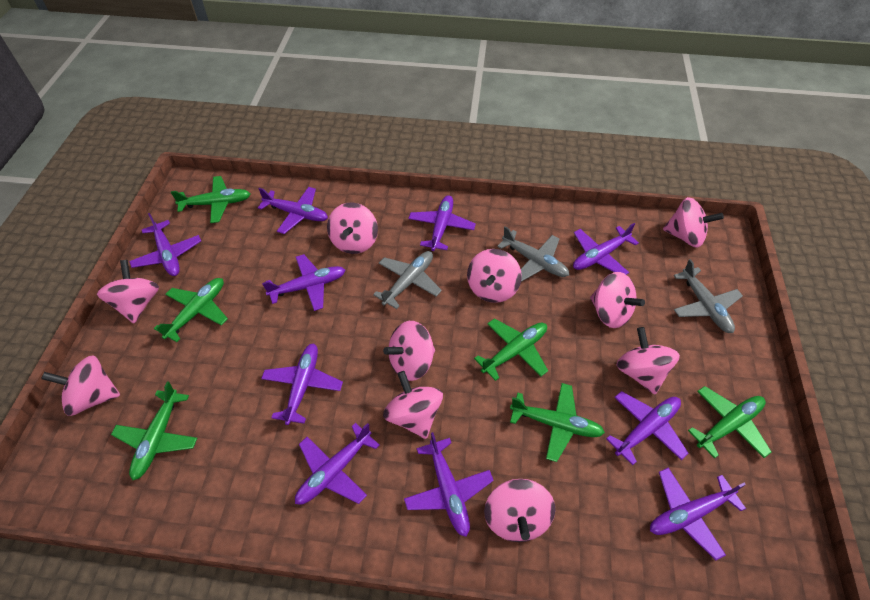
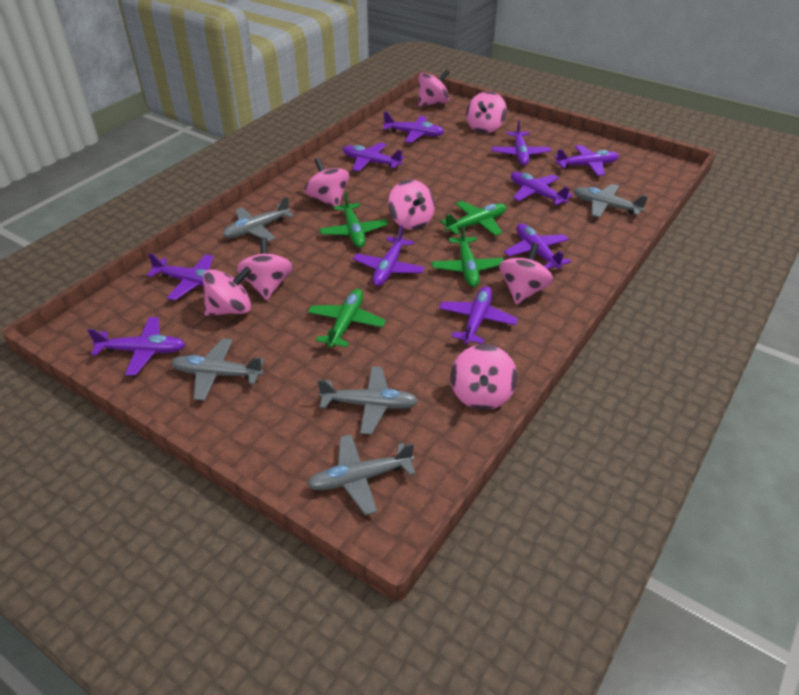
green plane: 6 -> 4
grey plane: 3 -> 5
pink spinning top: 10 -> 8

